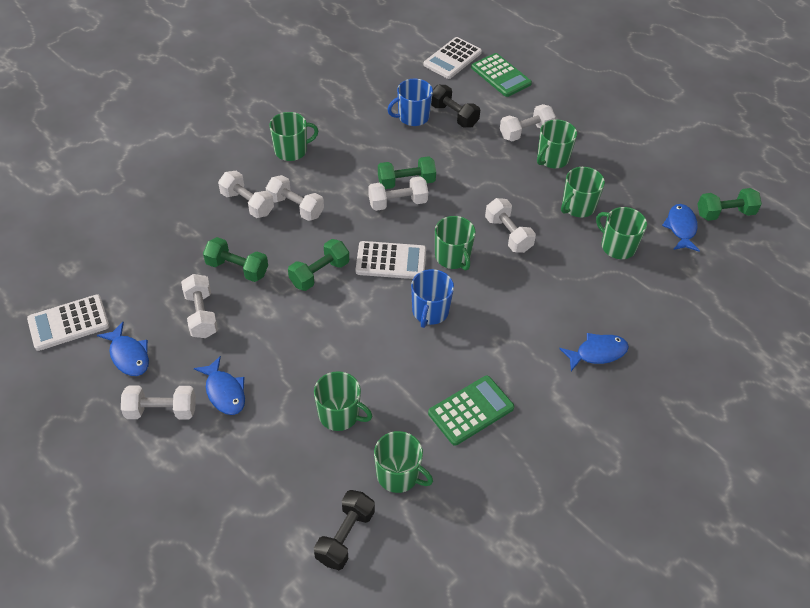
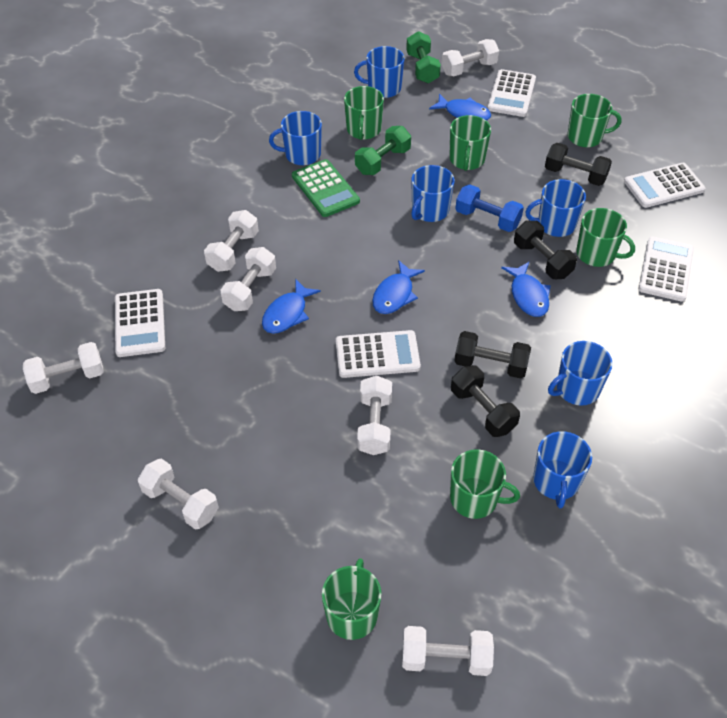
black dumbbell: 2 -> 4
blue dumbbell: 0 -> 1
blue mug: 2 -> 6
green calculator: 2 -> 1
green dumbbell: 4 -> 2
green mug: 7 -> 6
white calculator: 3 -> 5

